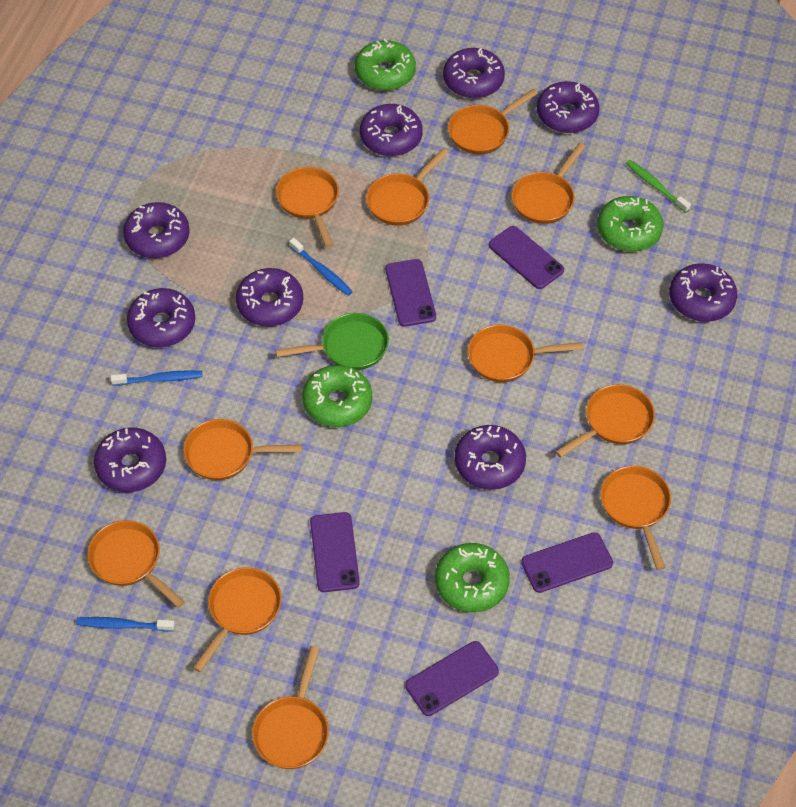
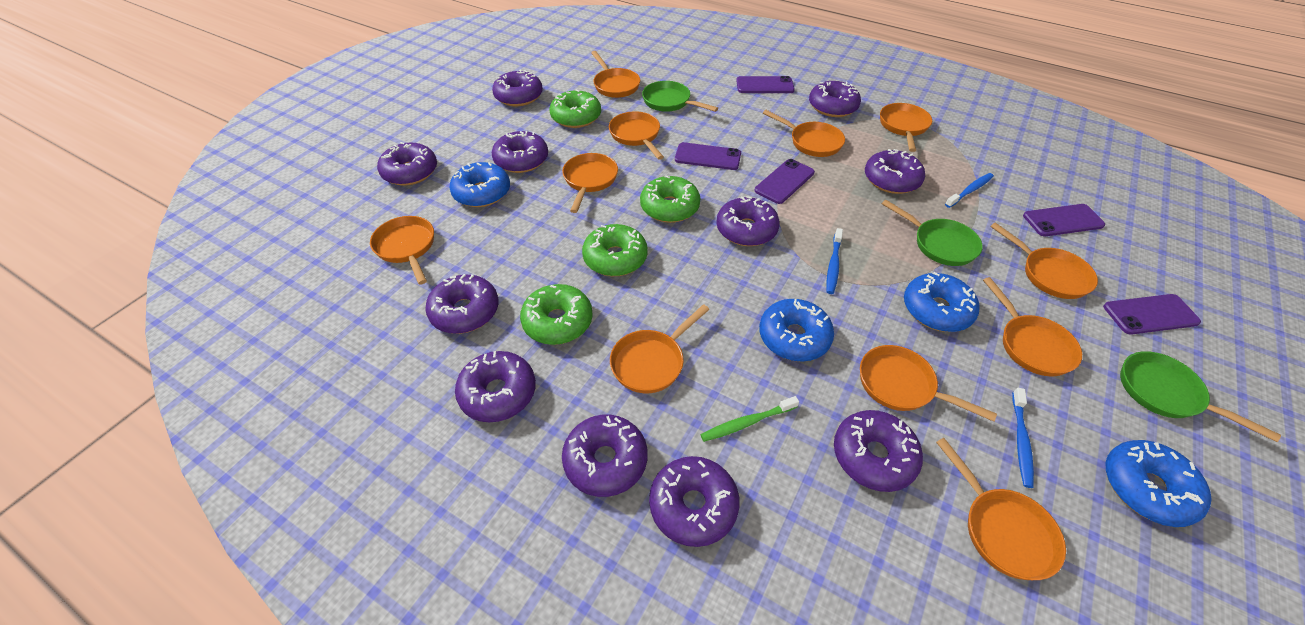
blue donut: 0 -> 4
green pan: 1 -> 3
purple donut: 9 -> 11

